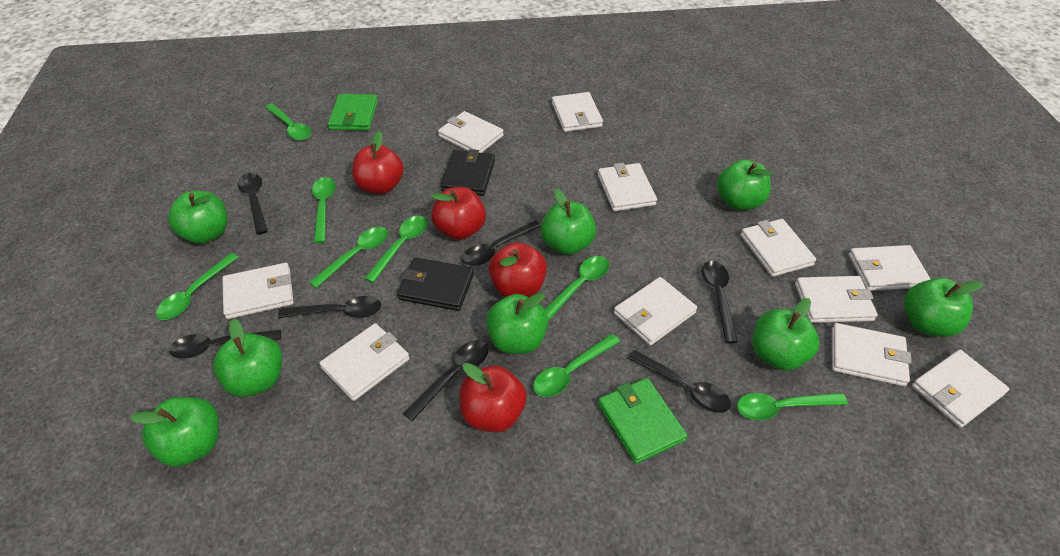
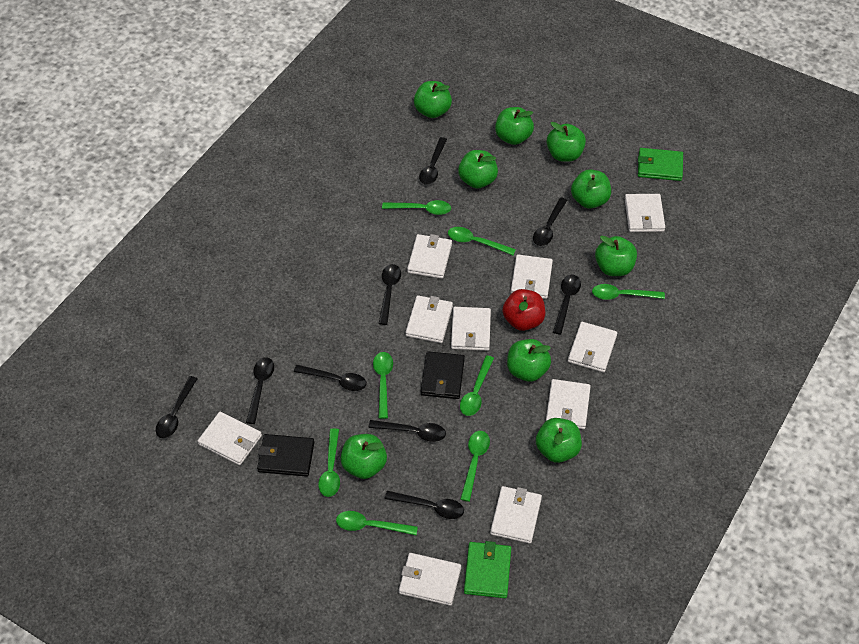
black spoon: 7 -> 9
green apple: 8 -> 9
red apple: 4 -> 1
white wallet: 11 -> 10

